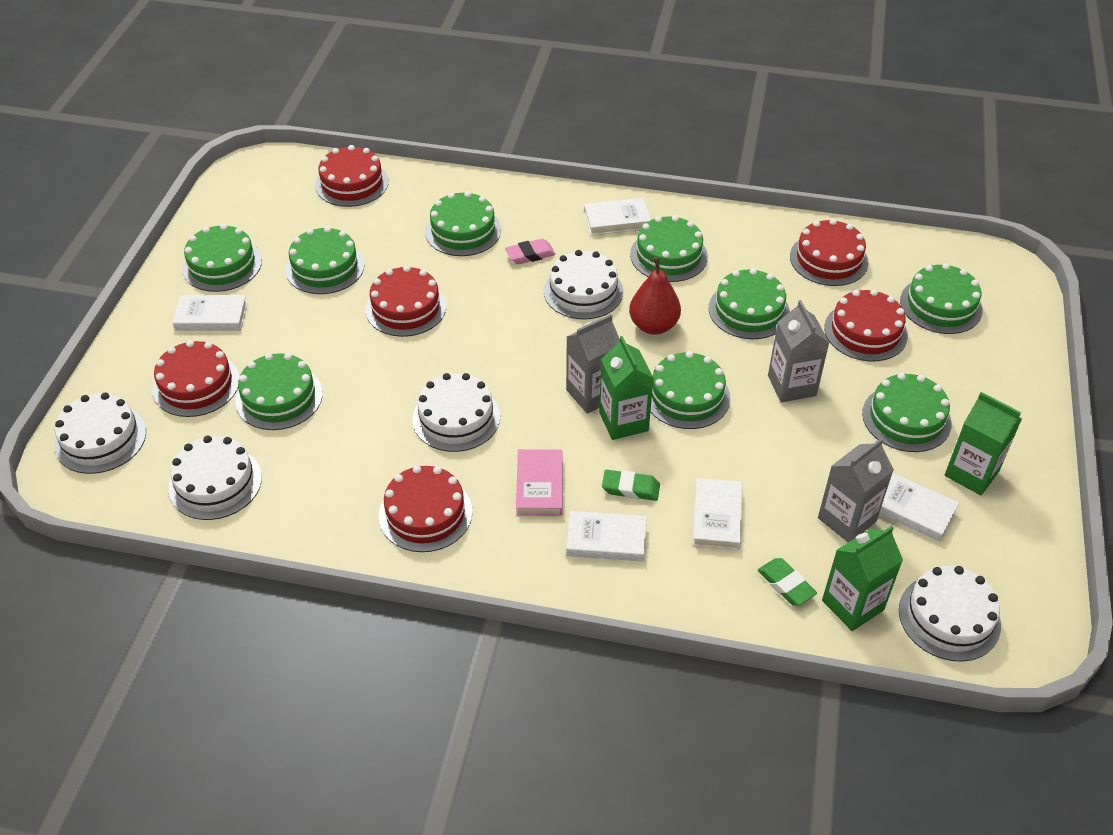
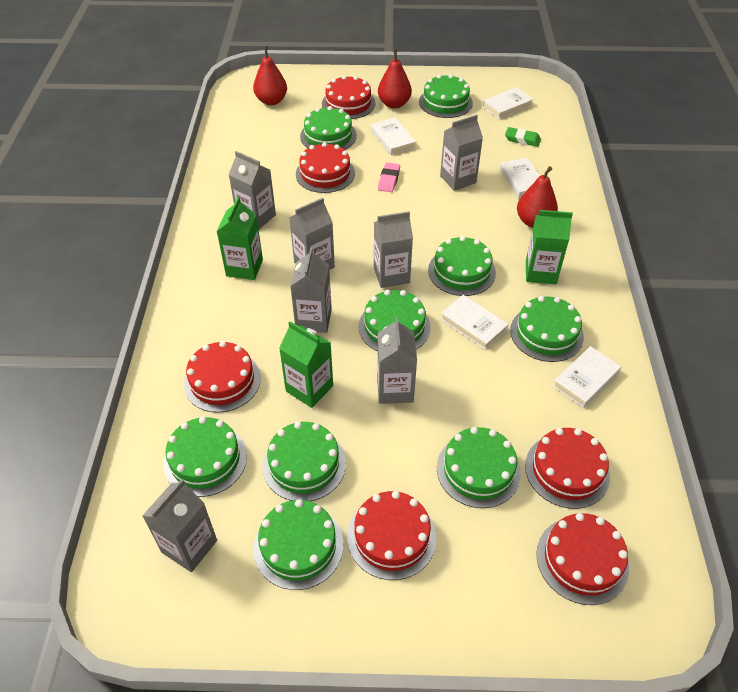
green eraser: 2 -> 1
grey carton: 3 -> 7
pink book: 1 -> 0
red pear: 1 -> 3
white cake: 5 -> 0

